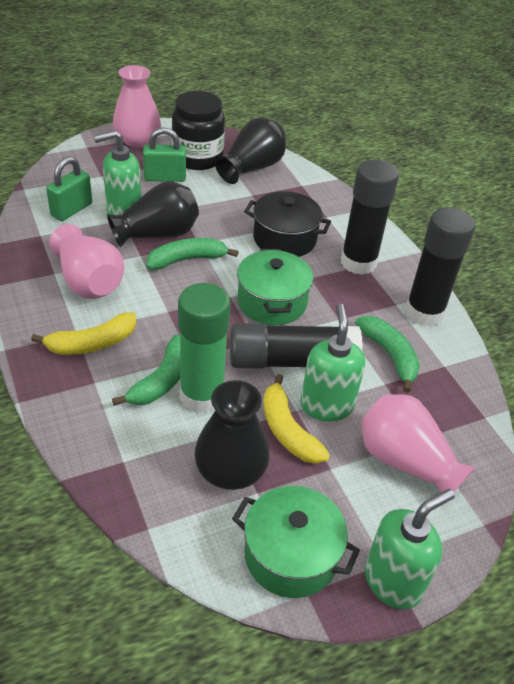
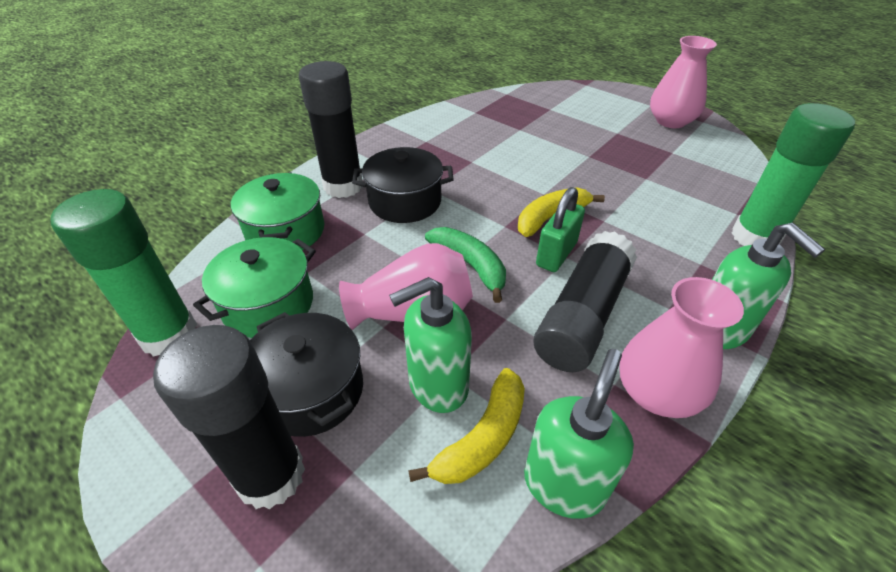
black jar: 1 -> 0
black pot: 1 -> 2
black vase: 3 -> 0
green banana: 3 -> 1
green glue stick: 1 -> 2
green padlock: 2 -> 1

